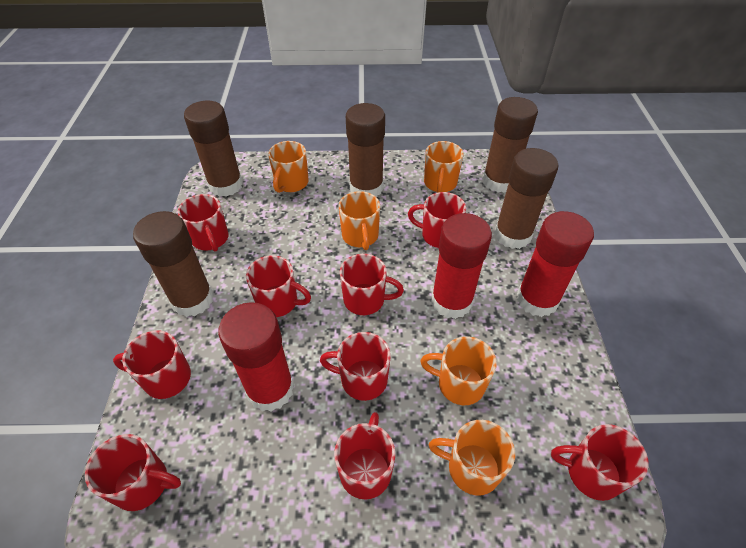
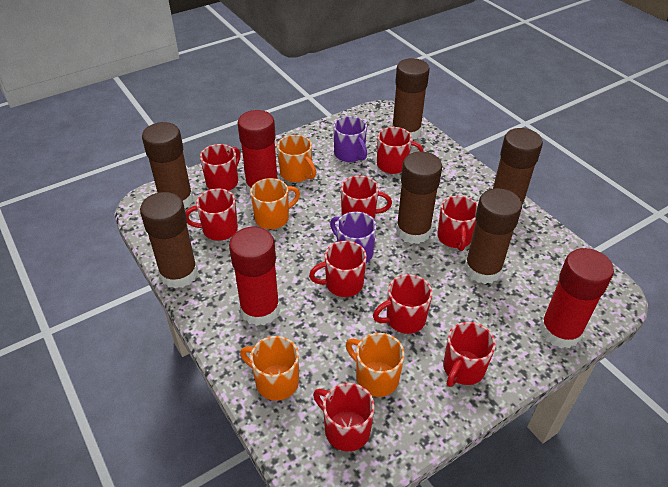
brown glue stick: 5 -> 6
orange mug: 5 -> 4
purple mug: 0 -> 2

